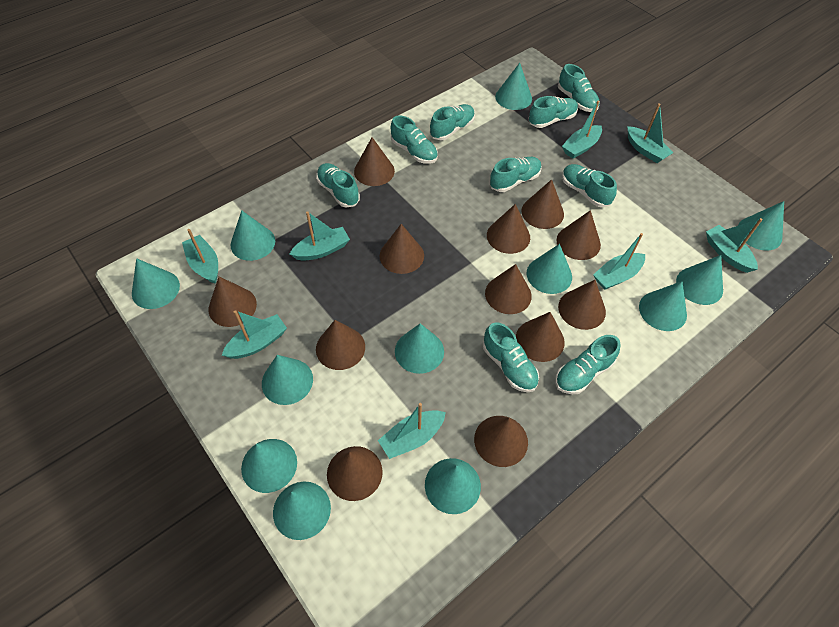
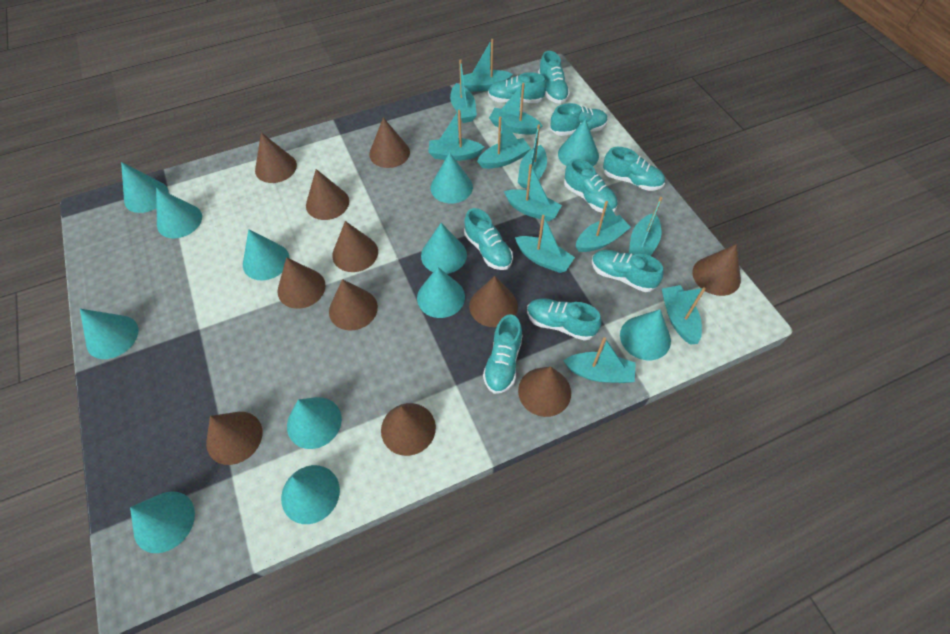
brown cone: 12 -> 11
turquoise boat: 8 -> 12

